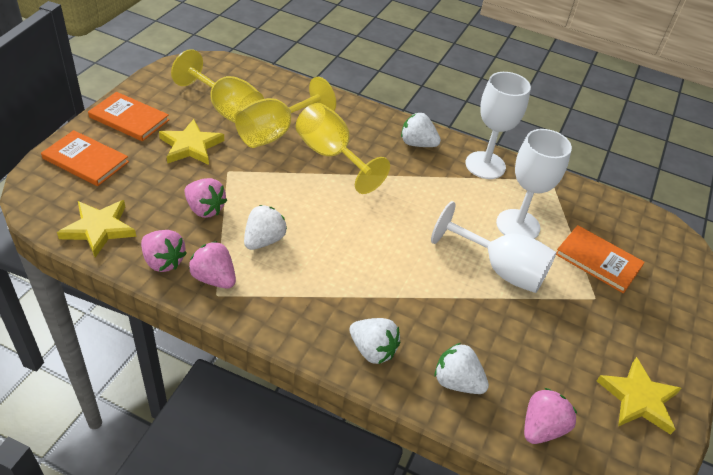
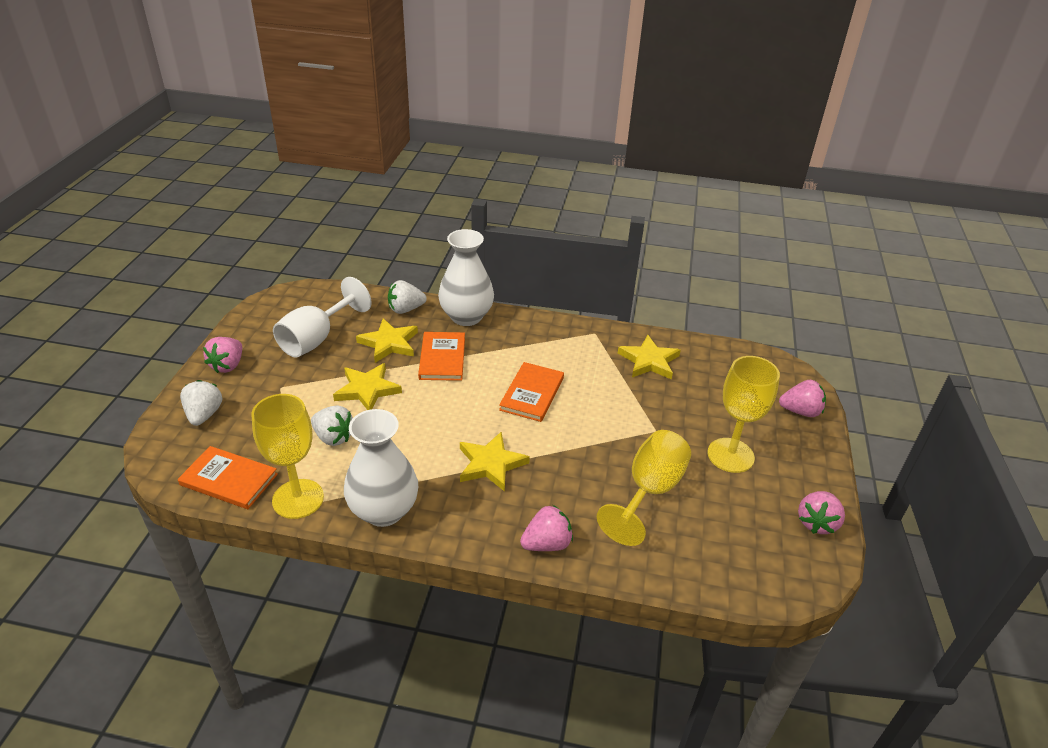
white goblet: 3 -> 1
white strawberry: 4 -> 3
white vase: 0 -> 2
yellow star: 3 -> 4

